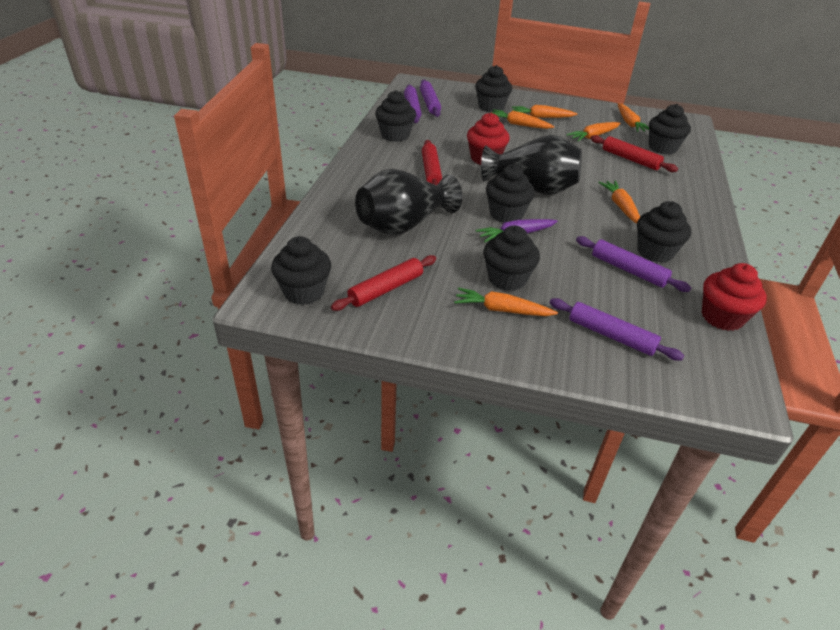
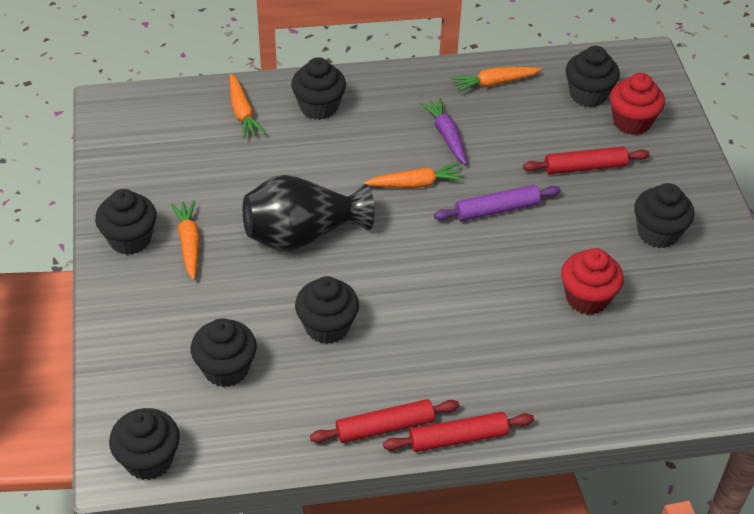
black vase: 2 -> 1
orange carrot: 6 -> 4
purple rolling pin: 4 -> 1

